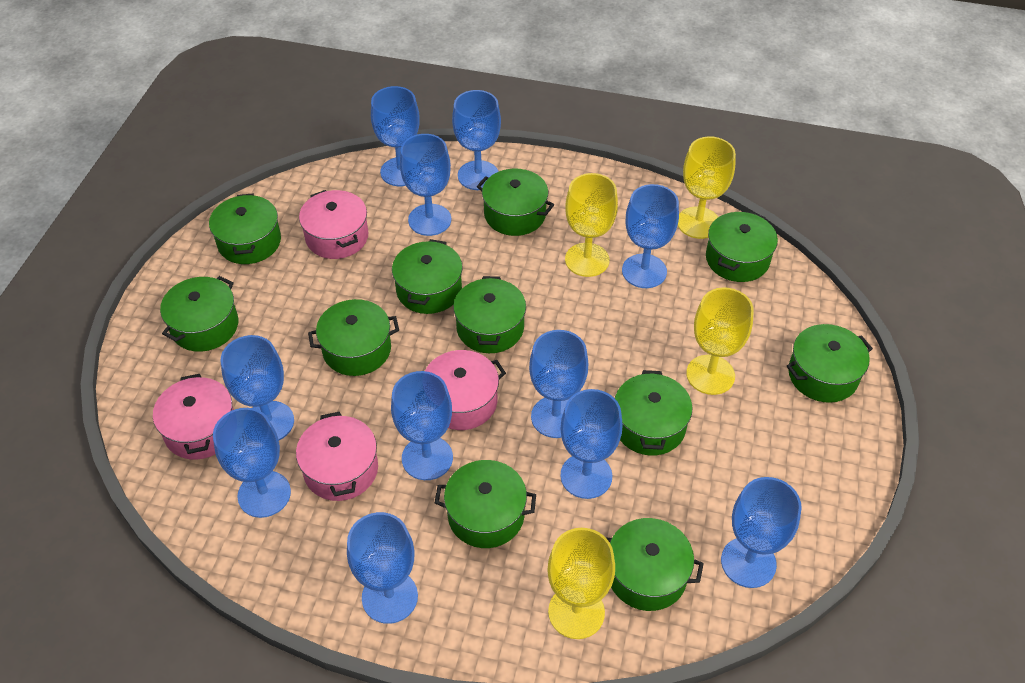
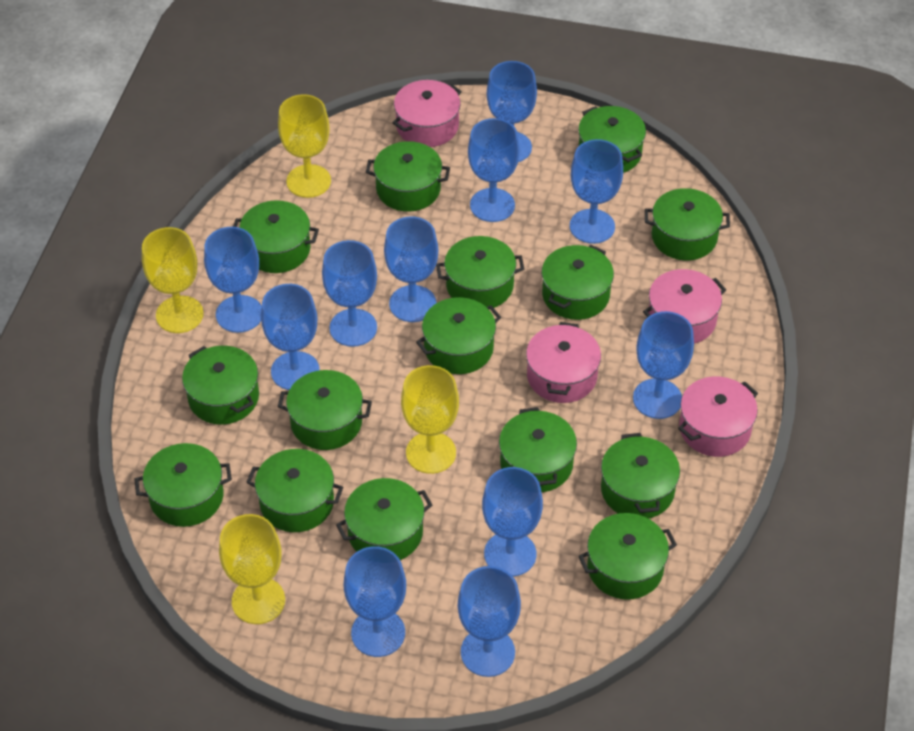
green pot: 11 -> 15

